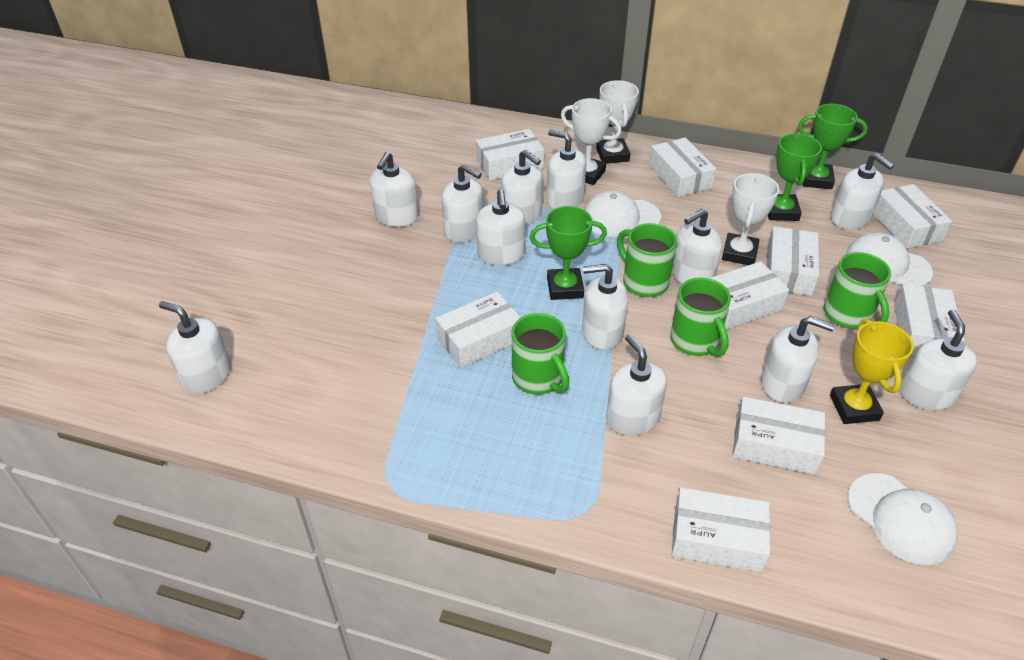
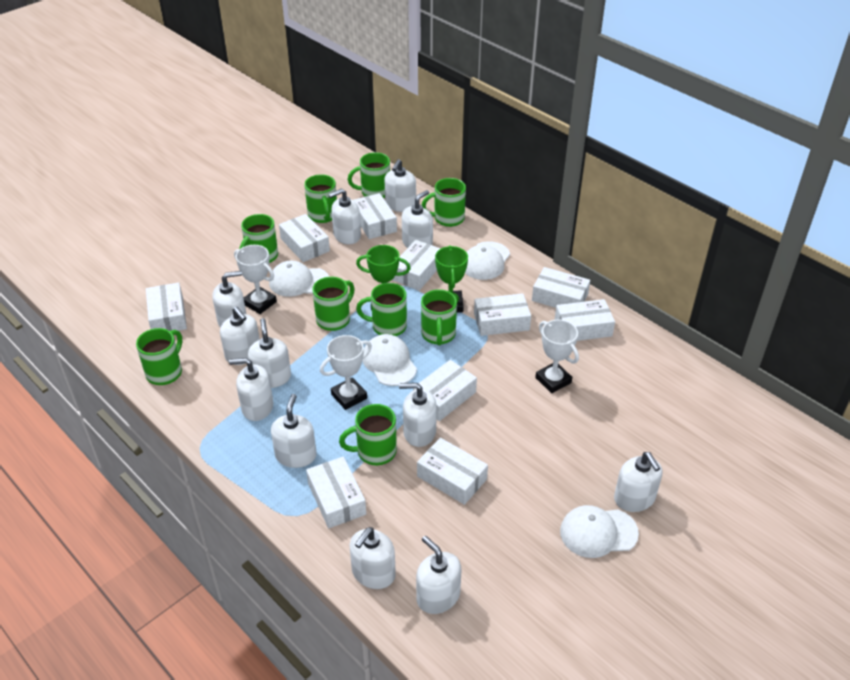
green mug: 4 -> 9
green trophy: 3 -> 2
white box: 9 -> 10
white cap: 3 -> 4
yellow trophy: 1 -> 0

